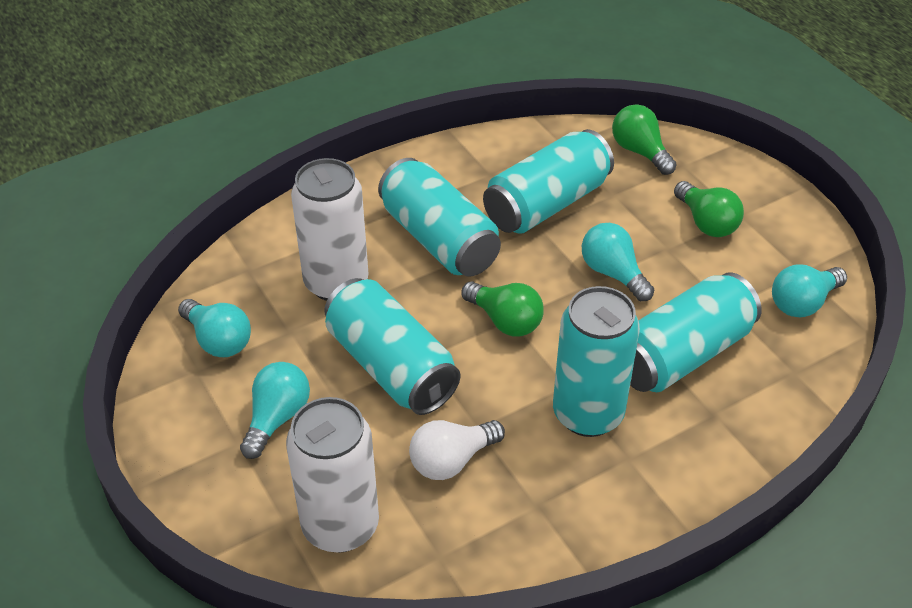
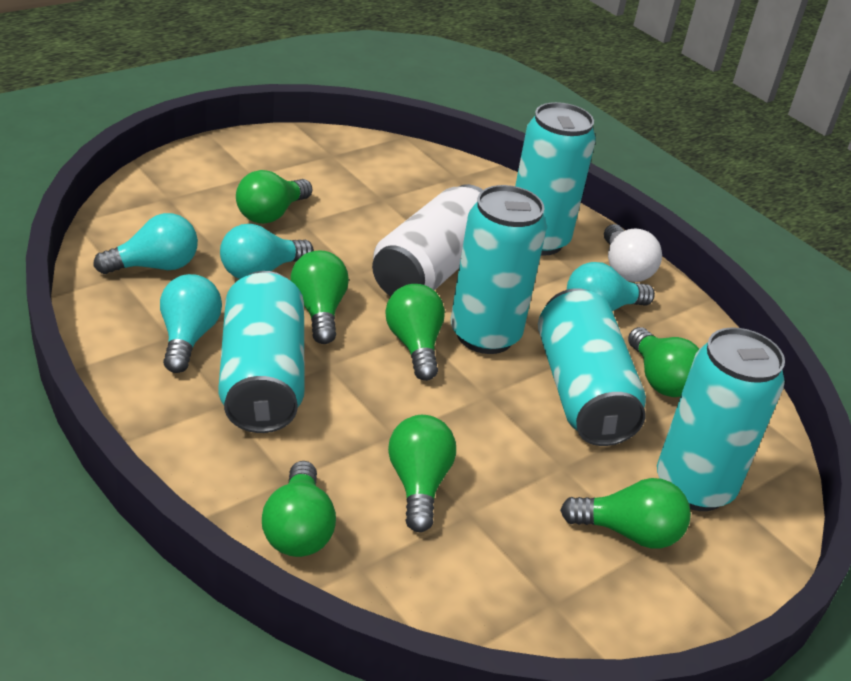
green light bulb: 3 -> 7
white can: 2 -> 1

